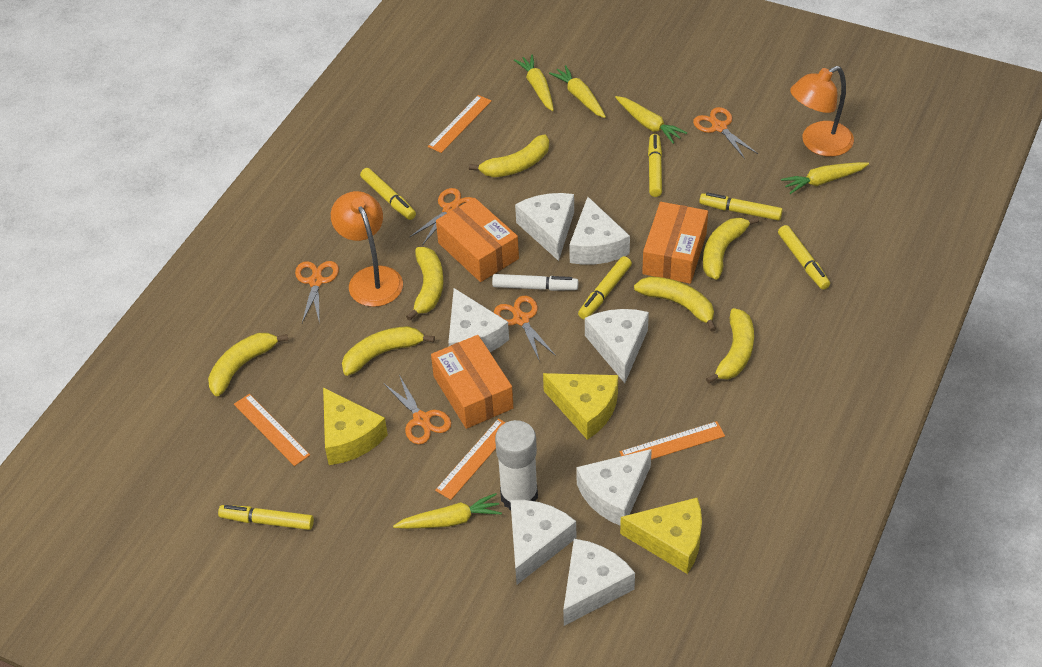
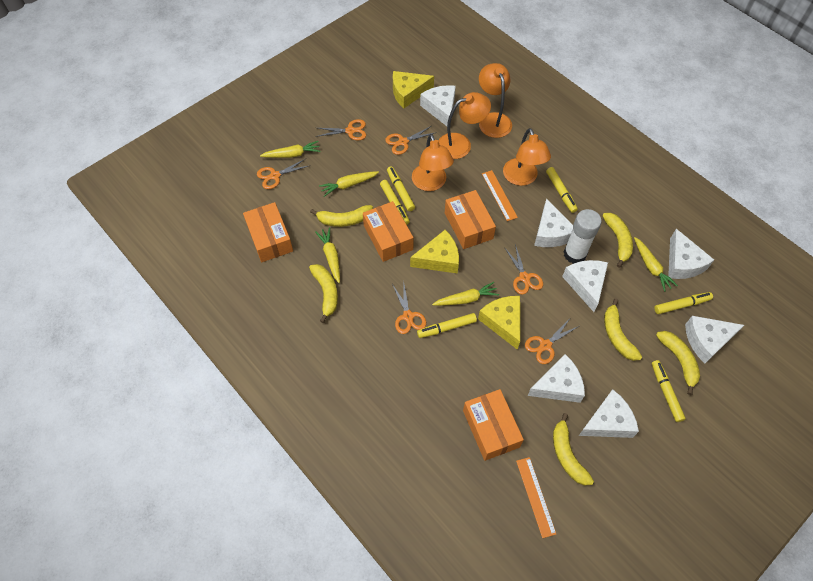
orange box: 3 -> 4
orange lamp: 2 -> 4
orange ruler: 4 -> 2
orange scissors: 5 -> 6
white marker: 1 -> 0
yellow banana: 7 -> 6

